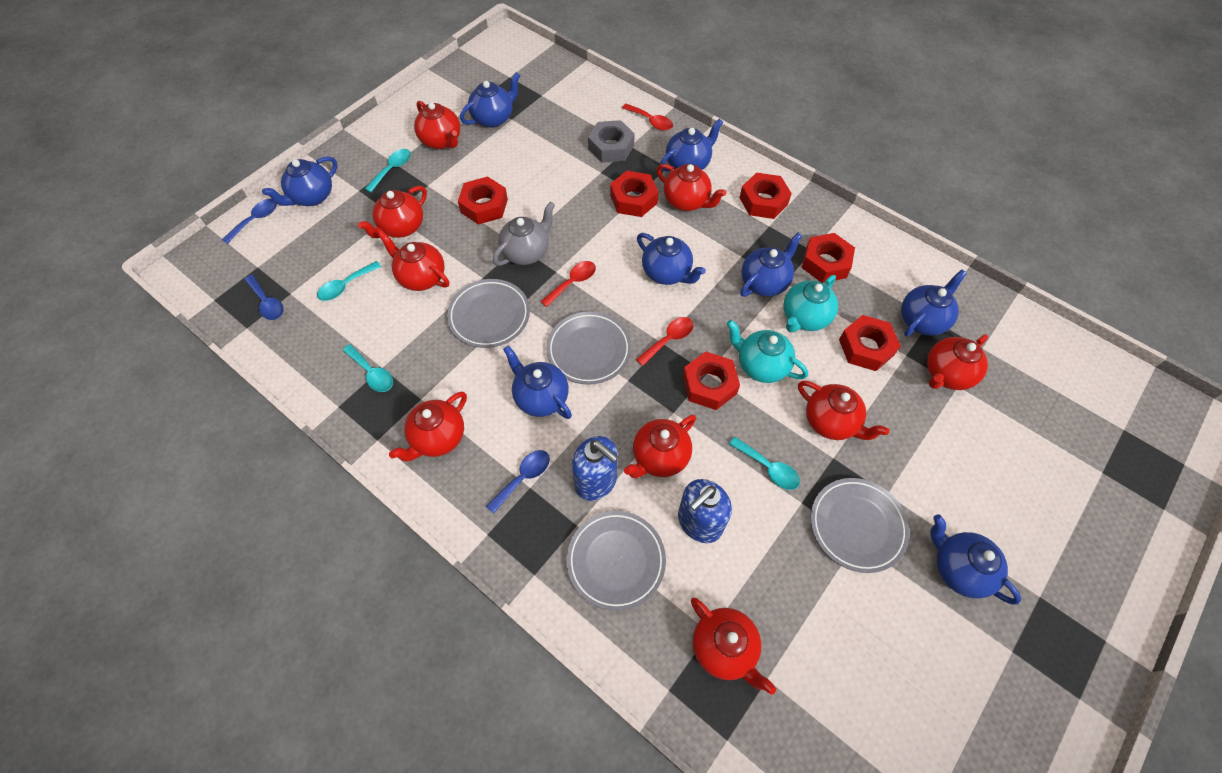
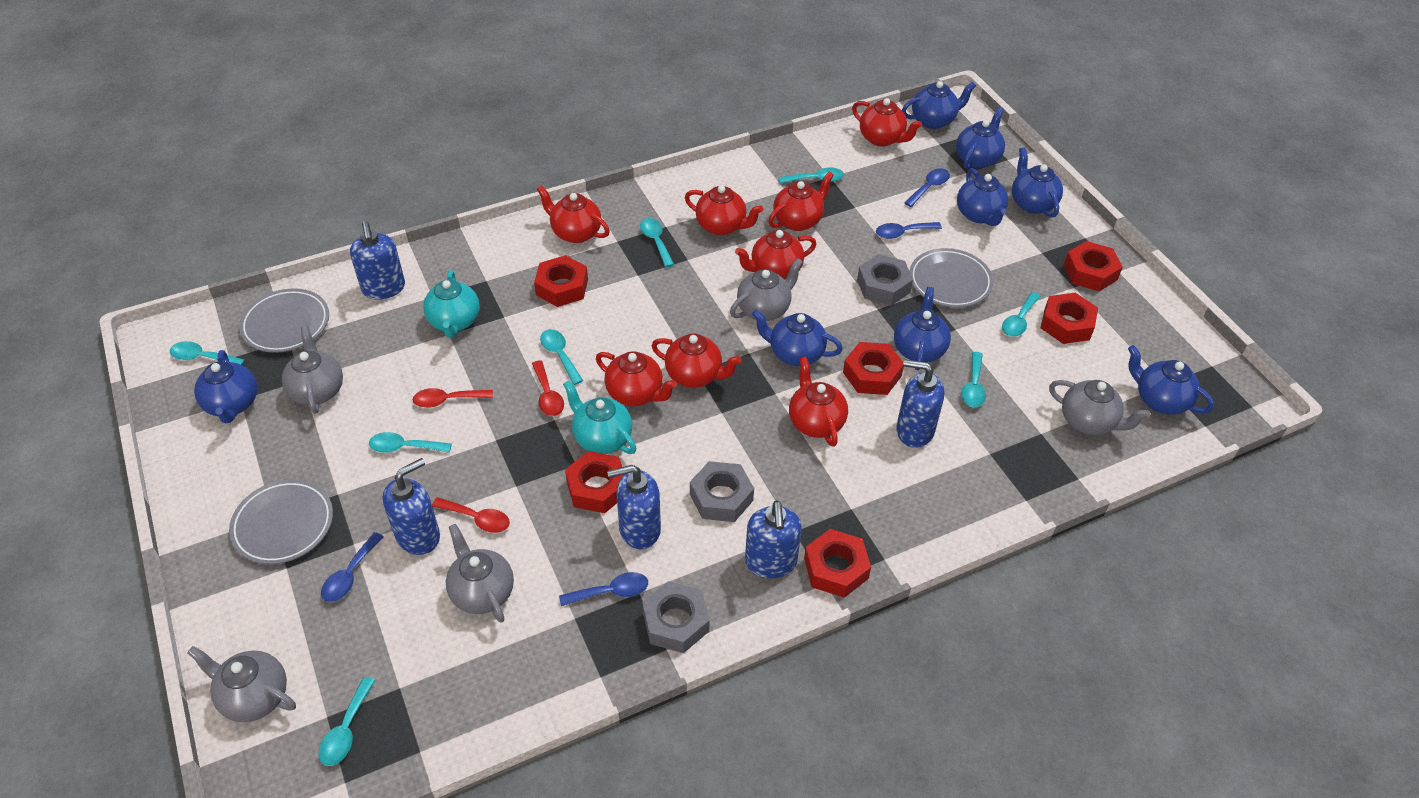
blue soap dispenser: 2 -> 5
blue spoon: 3 -> 4
grey nut: 1 -> 3
grey plate: 4 -> 3
grey teapot: 1 -> 5
red teapot: 9 -> 8
turquoise spoon: 4 -> 8

